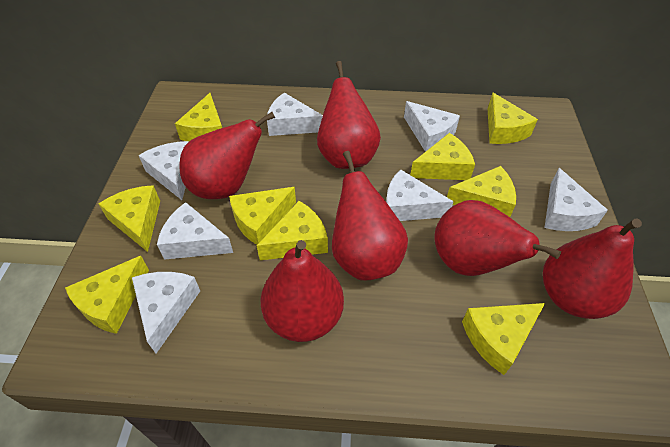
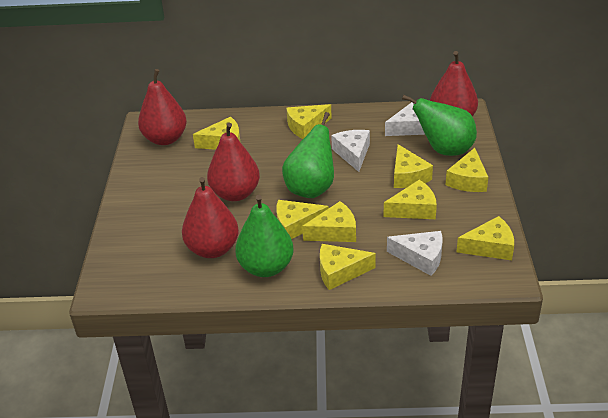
green pear: 0 -> 3
red pear: 6 -> 4
white cheese: 7 -> 3

